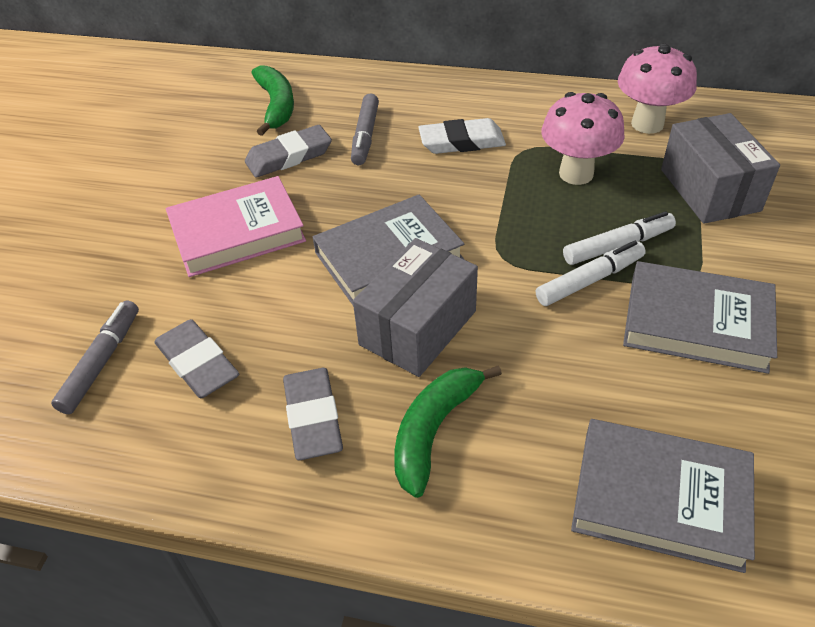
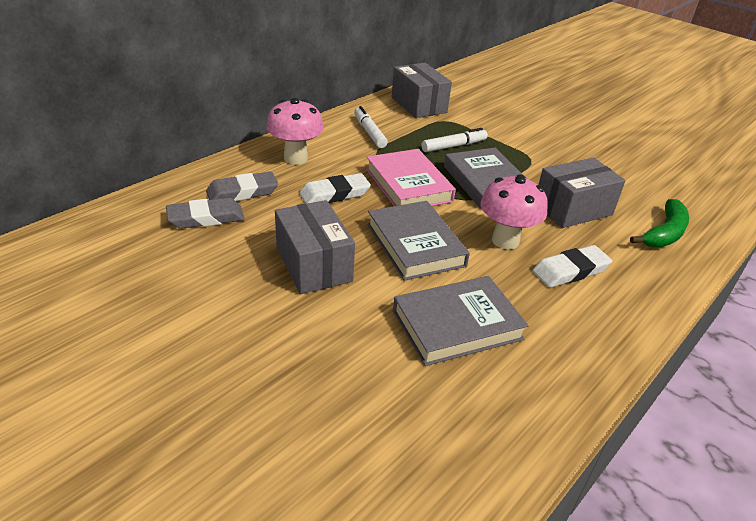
green banana: 2 -> 1
grey box: 2 -> 3
grey eraser: 3 -> 2
grey marker: 2 -> 0
white eraser: 1 -> 2

